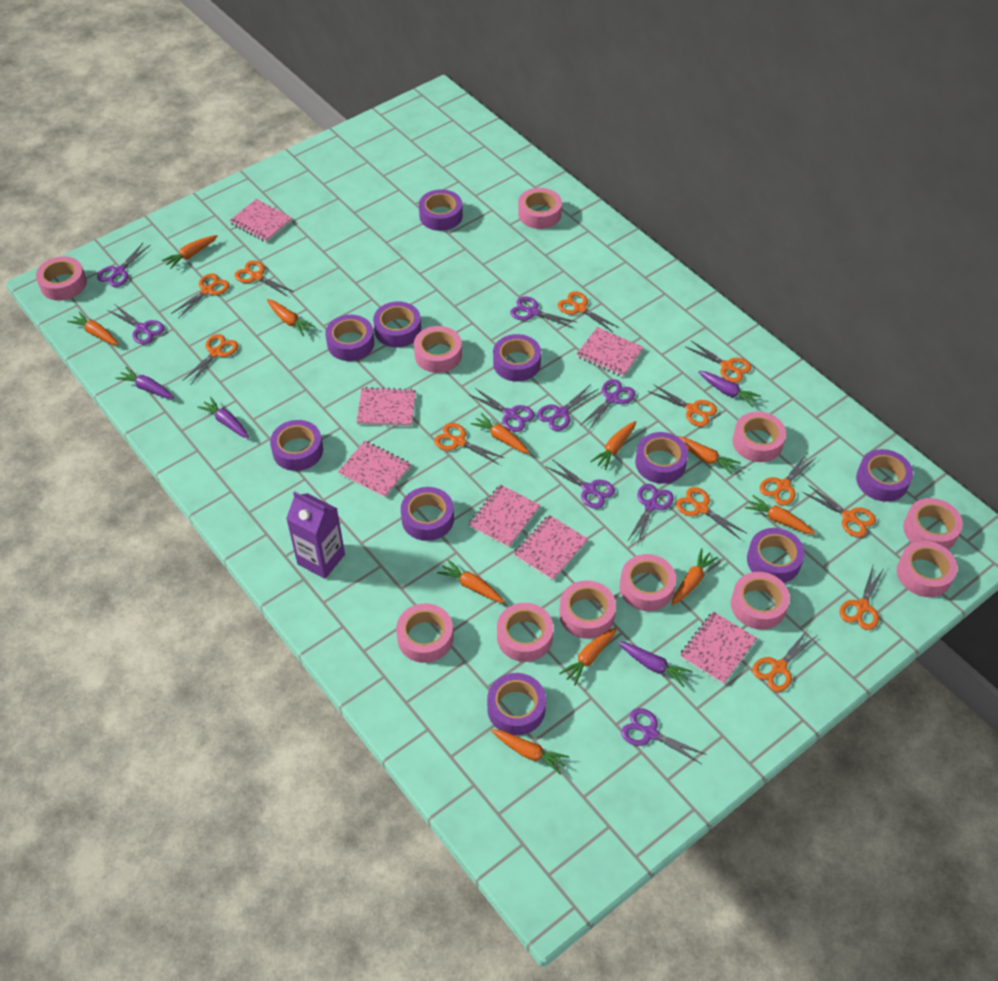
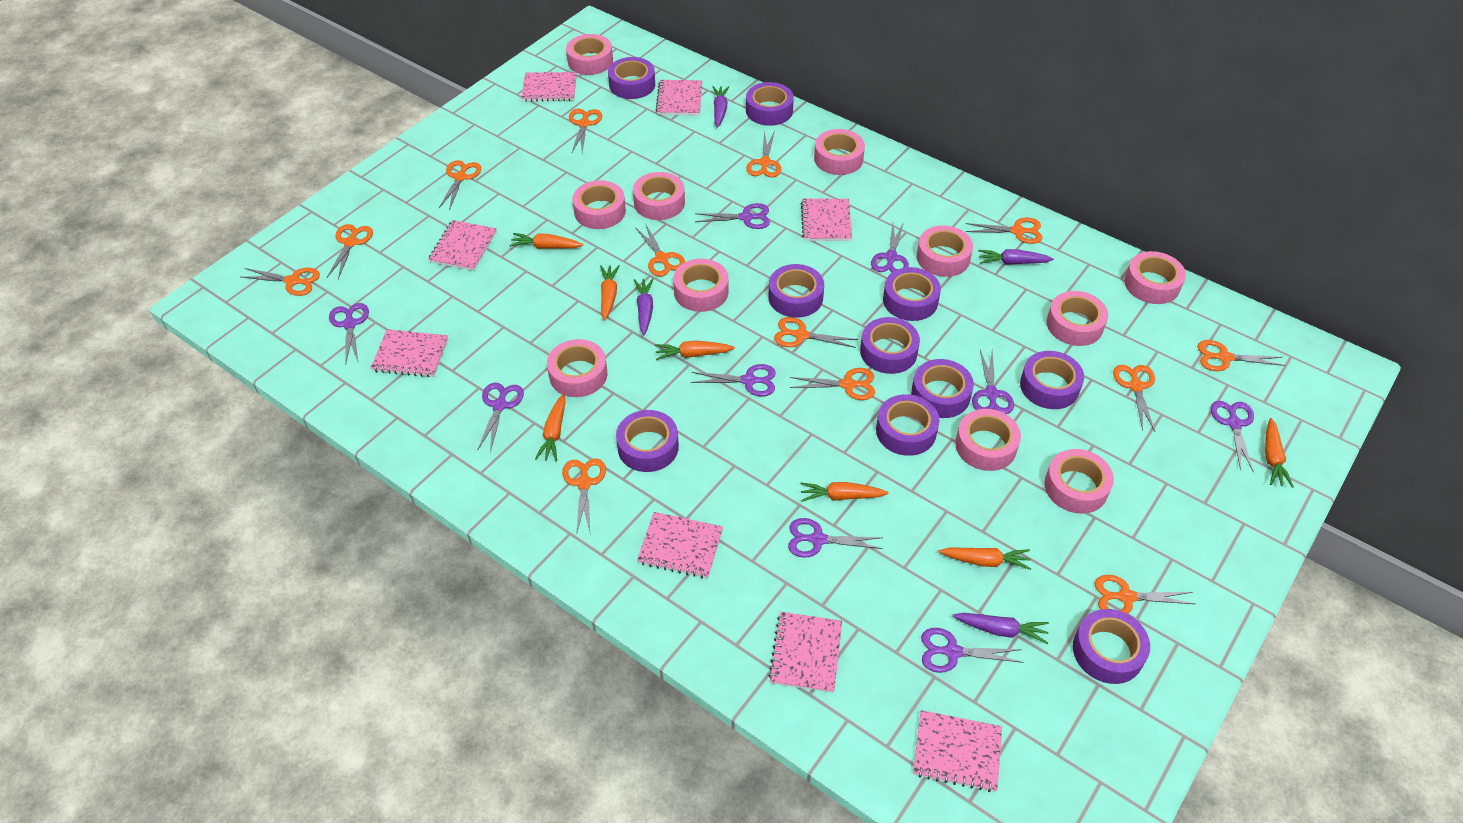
orange carrot: 11 -> 7
orange scissors: 12 -> 13
pink notebook: 7 -> 8
purple carton: 1 -> 0

